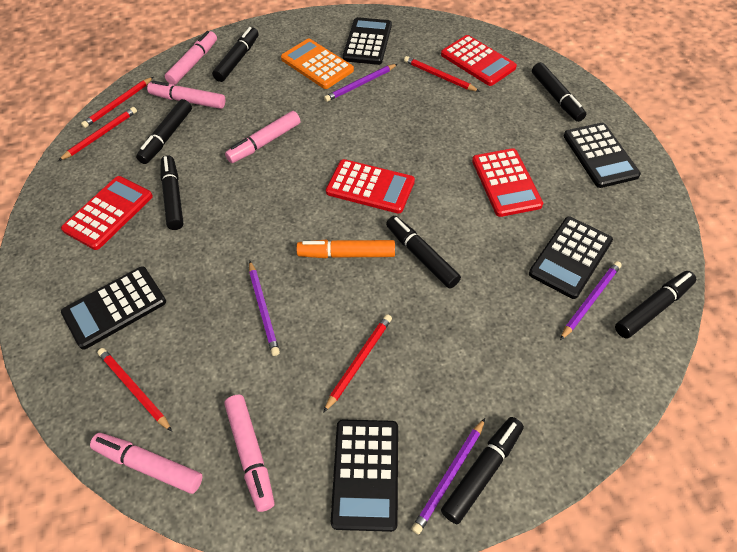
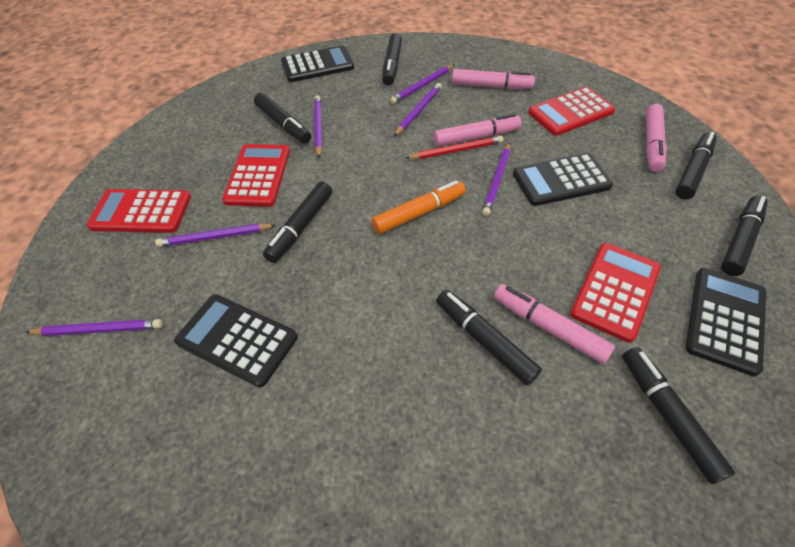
black calculator: 5 -> 4
orange calculator: 1 -> 0
pink marker: 5 -> 4
purple pencil: 4 -> 6
red pencil: 5 -> 1

